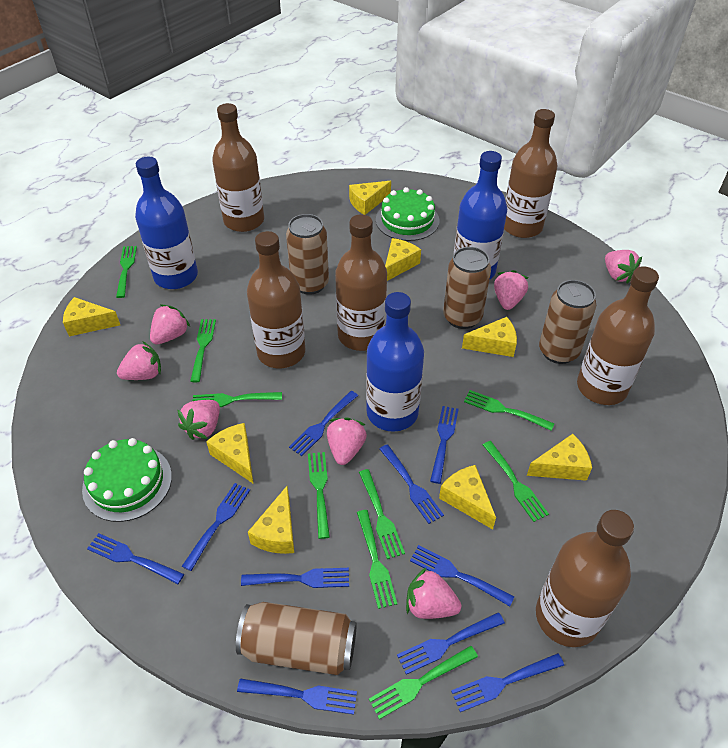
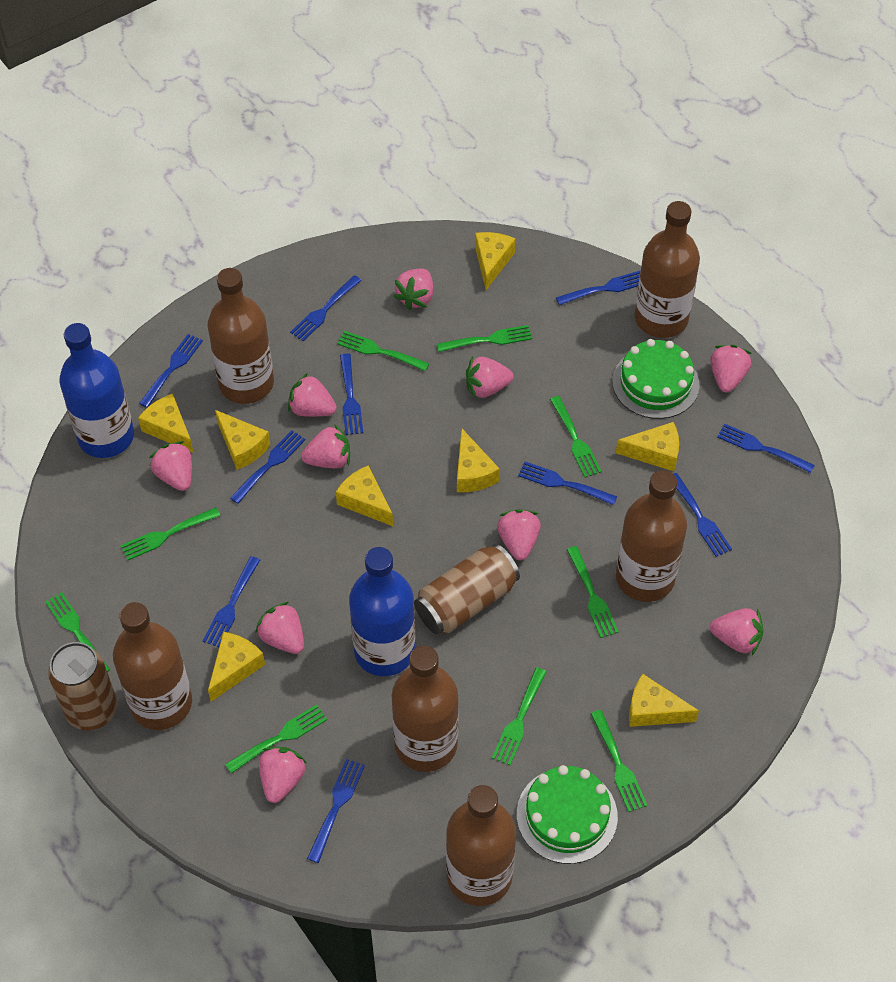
blue bottle: 3 -> 2
brown can: 4 -> 2
pink strawberry: 7 -> 10

